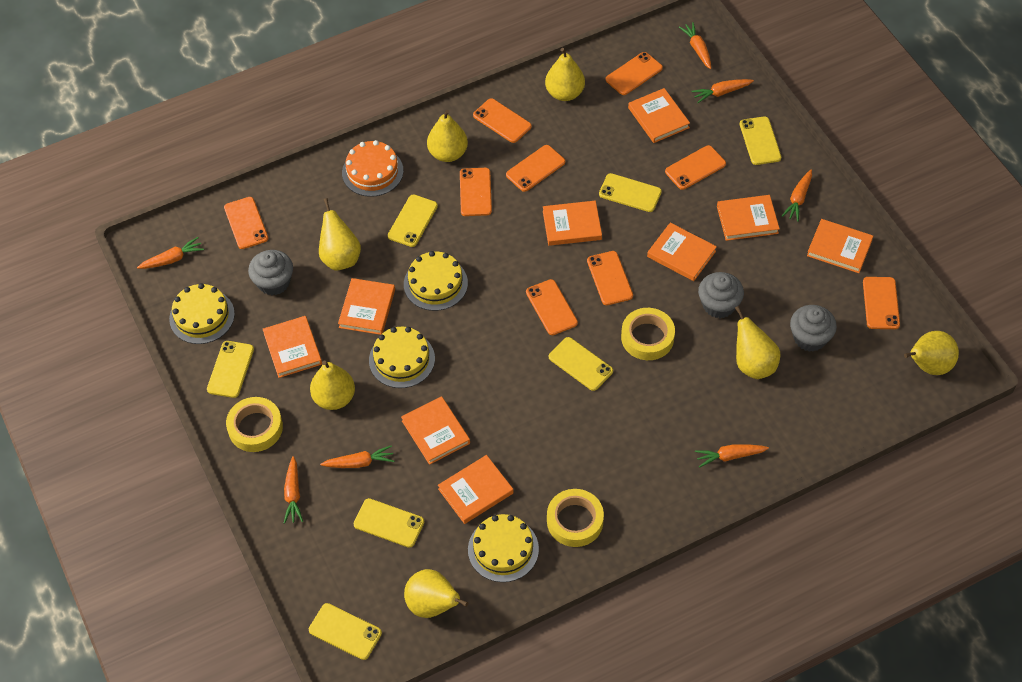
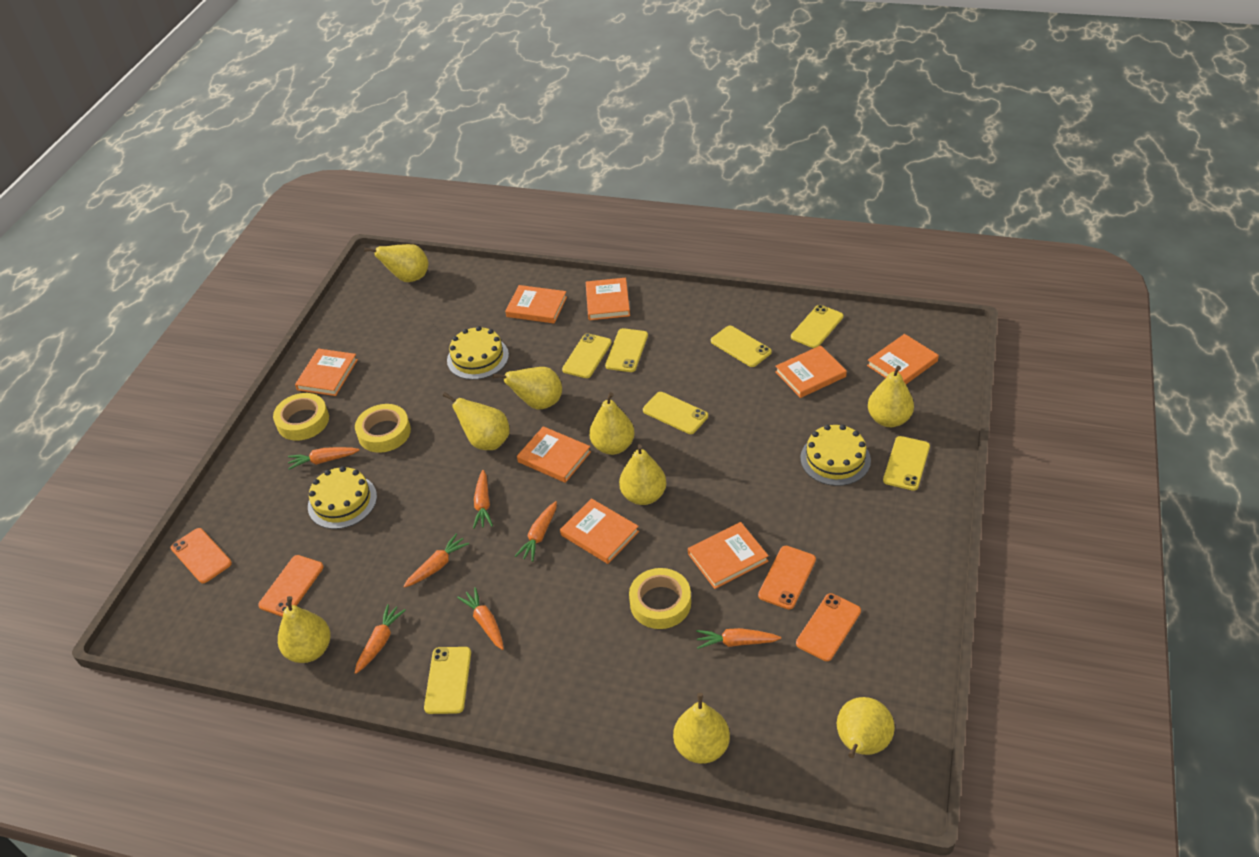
grey cupcake: 3 -> 0
orange book: 9 -> 8
orange cake: 1 -> 0
orange phone: 9 -> 4
yellow cake: 4 -> 3
yellow pear: 7 -> 9

